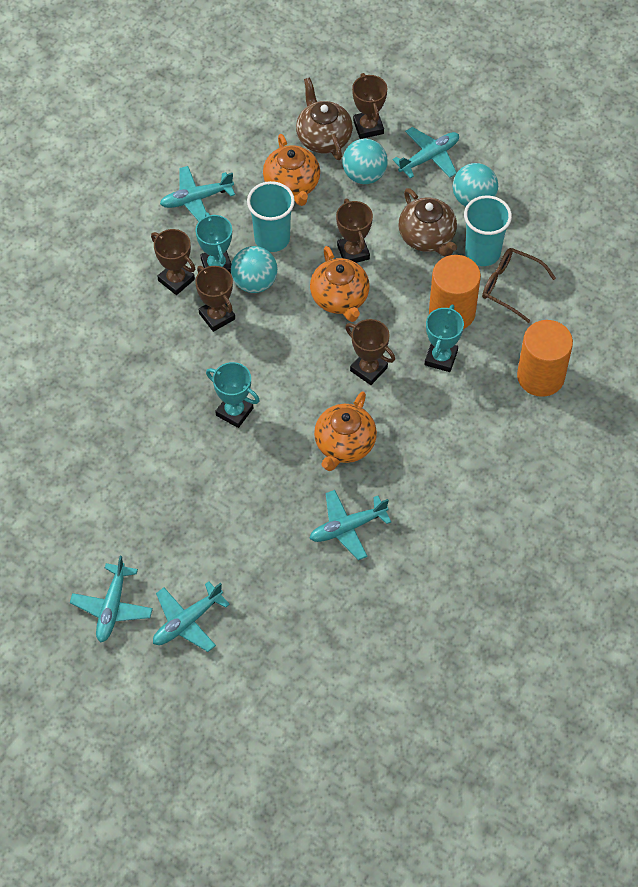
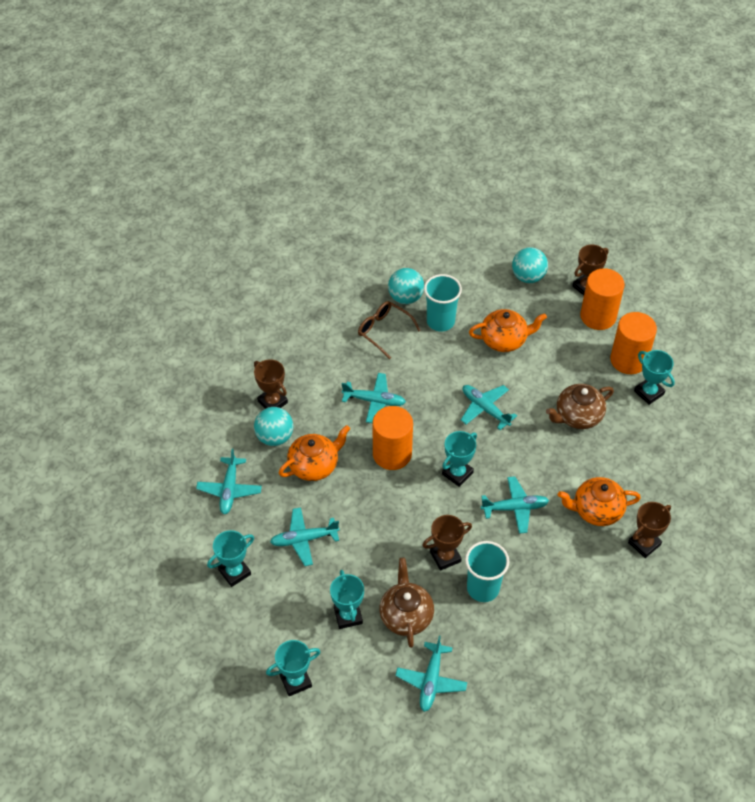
brown trophy: 5 -> 4
orange cylinder: 2 -> 3
turquoise plane: 5 -> 6
turquoise trophy: 3 -> 5

